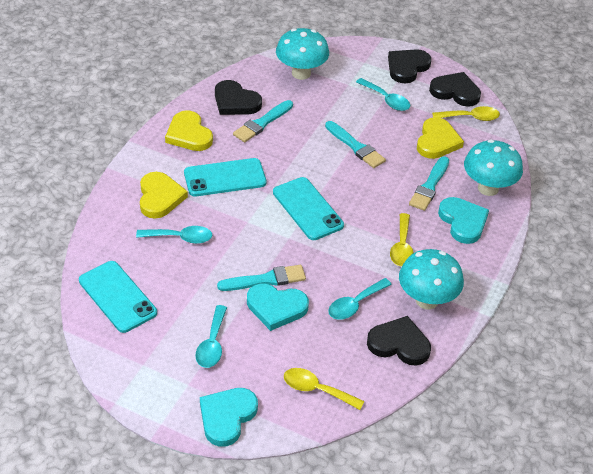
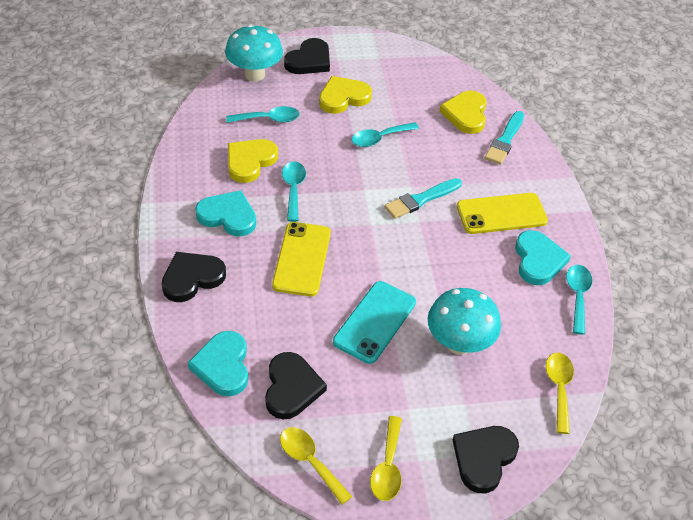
turquoise brush: 4 -> 2
turquoise mushroom: 3 -> 2
turquoise phone: 3 -> 1
yellow phone: 0 -> 2

